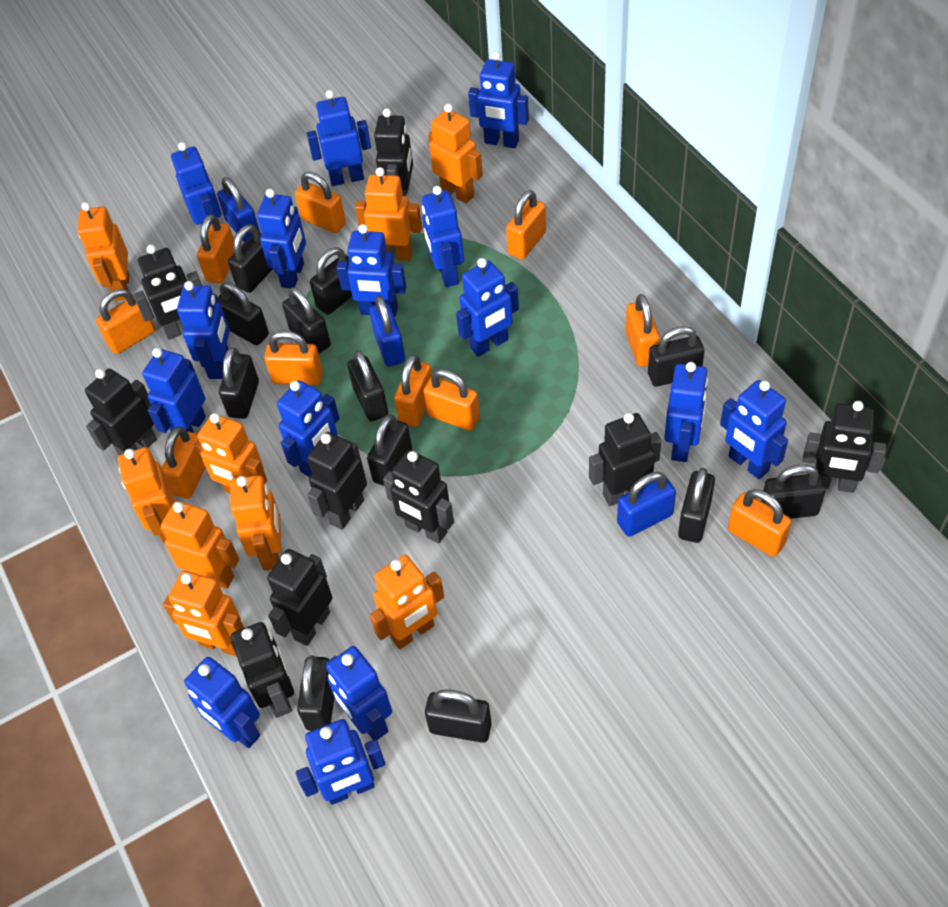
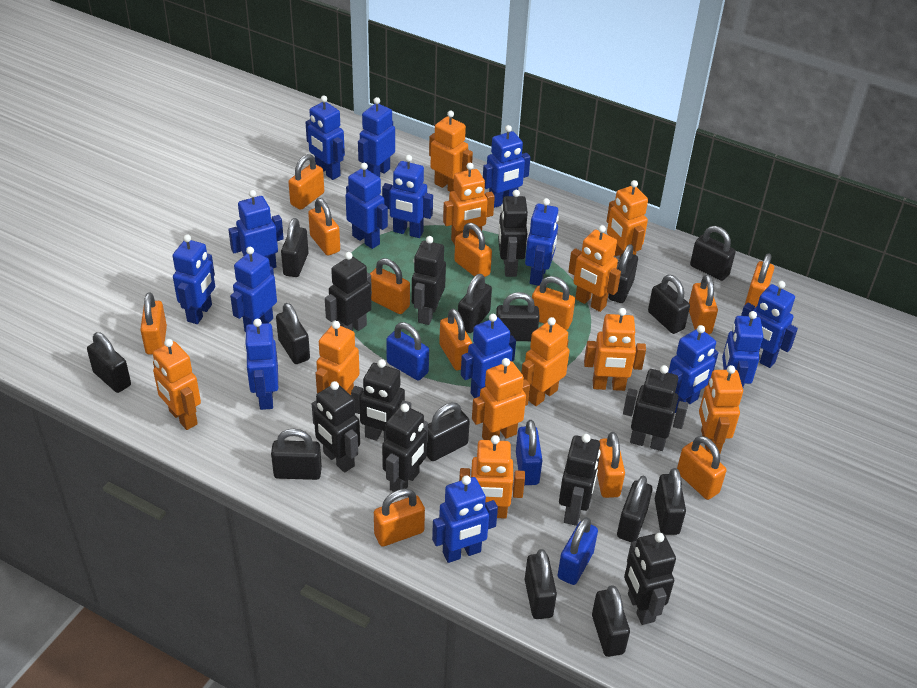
black padlock: 12 -> 14
orange padlock: 10 -> 12
orange robot: 9 -> 11

